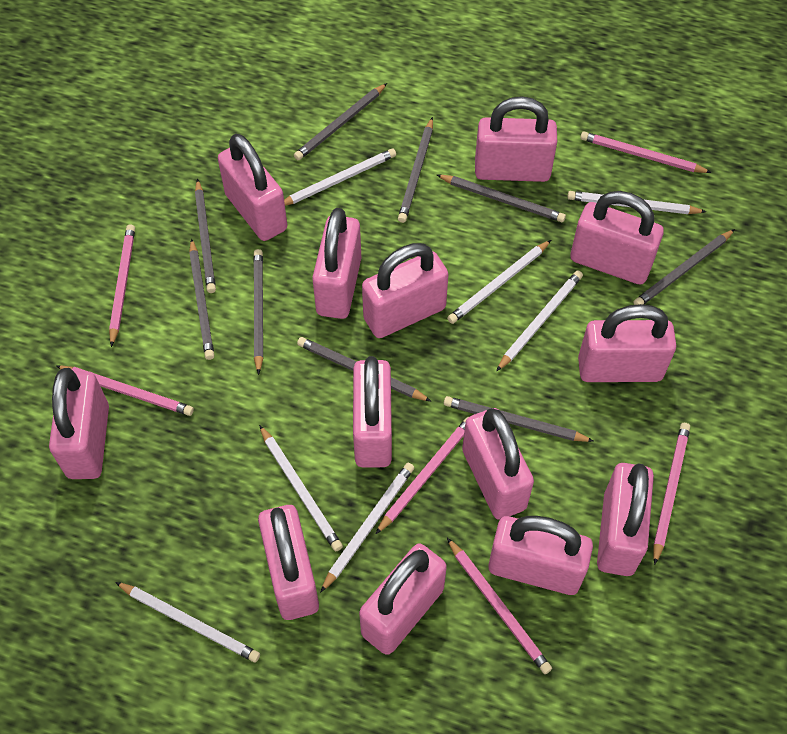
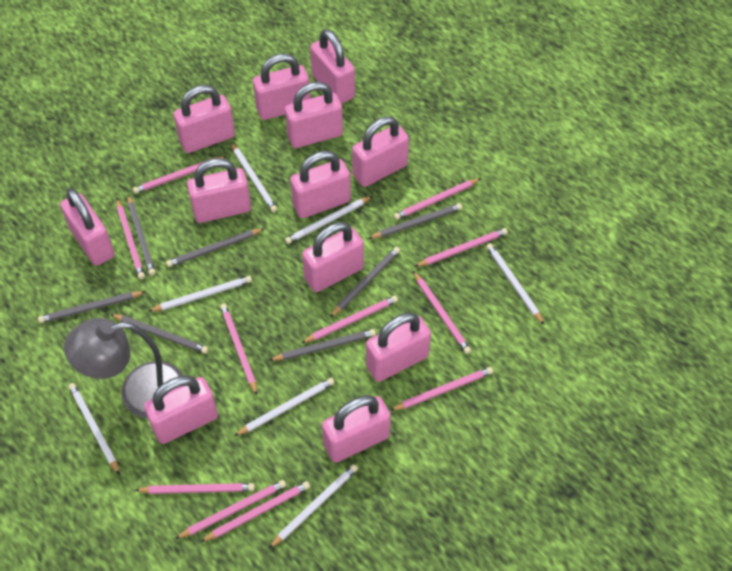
grey lamp: 0 -> 1
grey pencil: 9 -> 7
pink padlock: 13 -> 12
pink pencil: 6 -> 11

